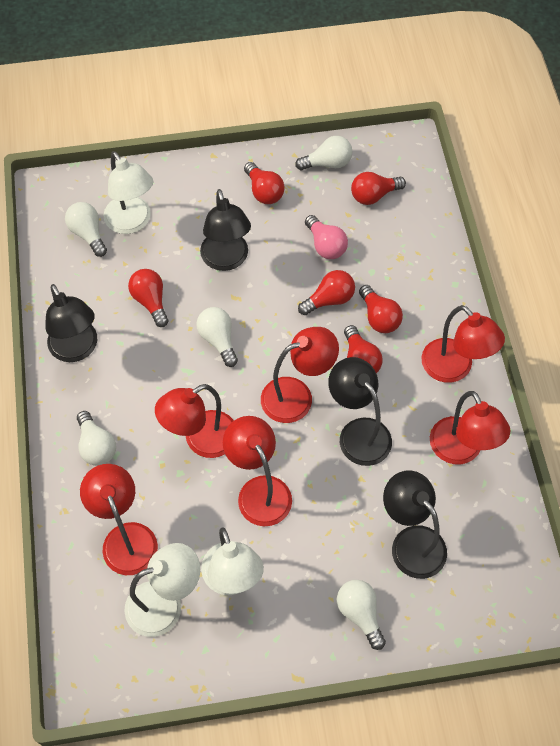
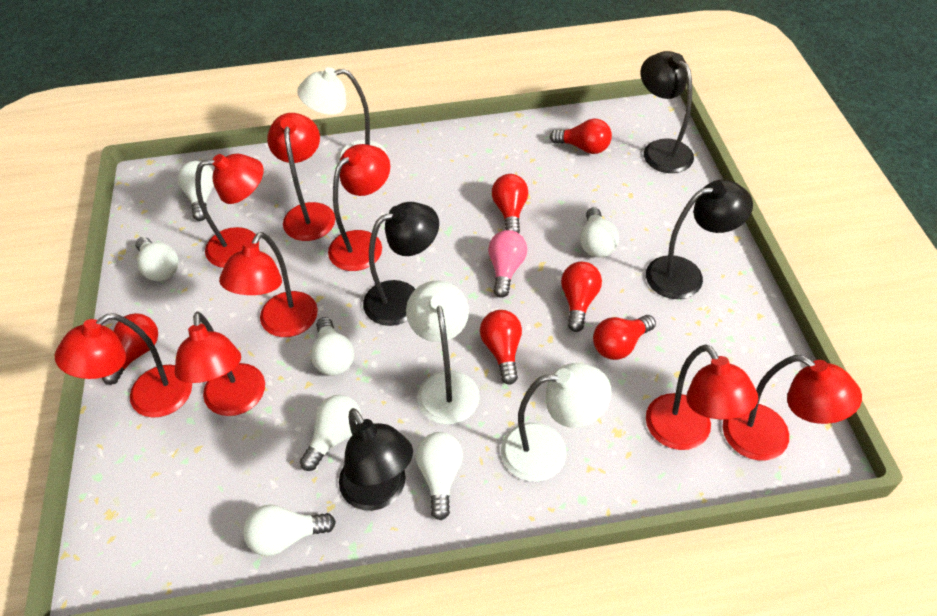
red lamp: 6 -> 8
white light bulb: 5 -> 7

